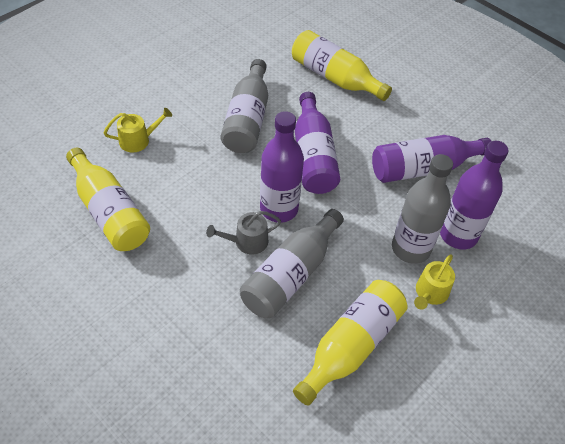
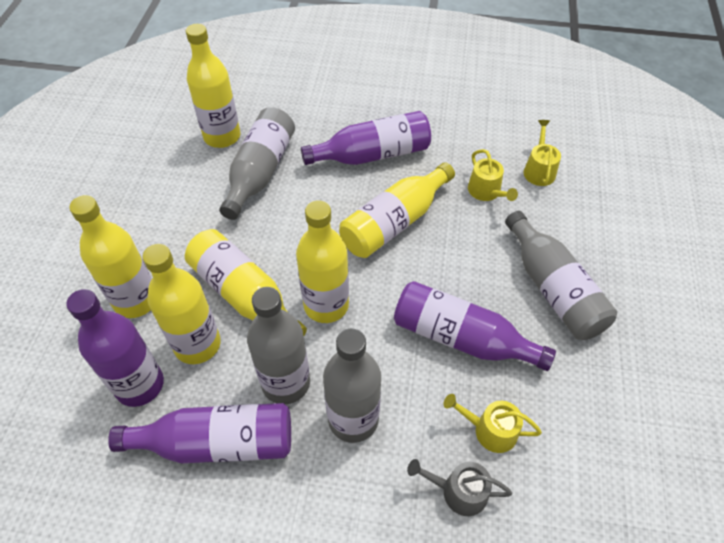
grey bottle: 3 -> 4
yellow bottle: 3 -> 6
yellow watering can: 2 -> 3

